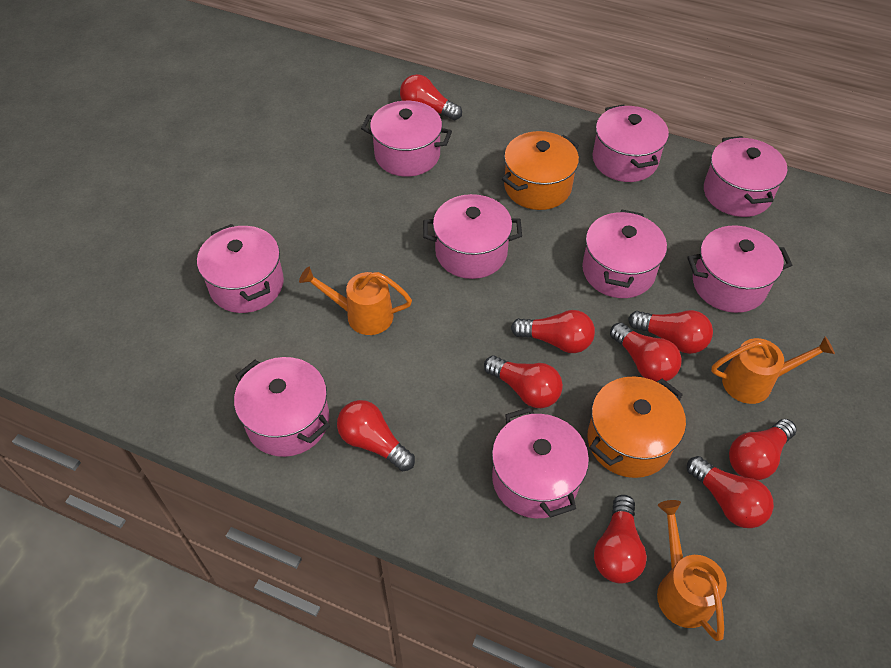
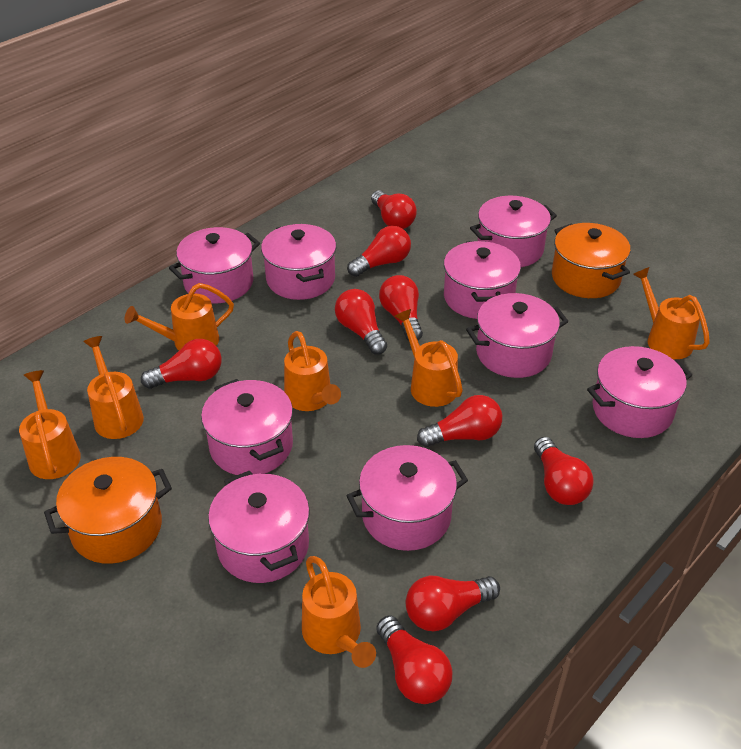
orange watering can: 3 -> 7

